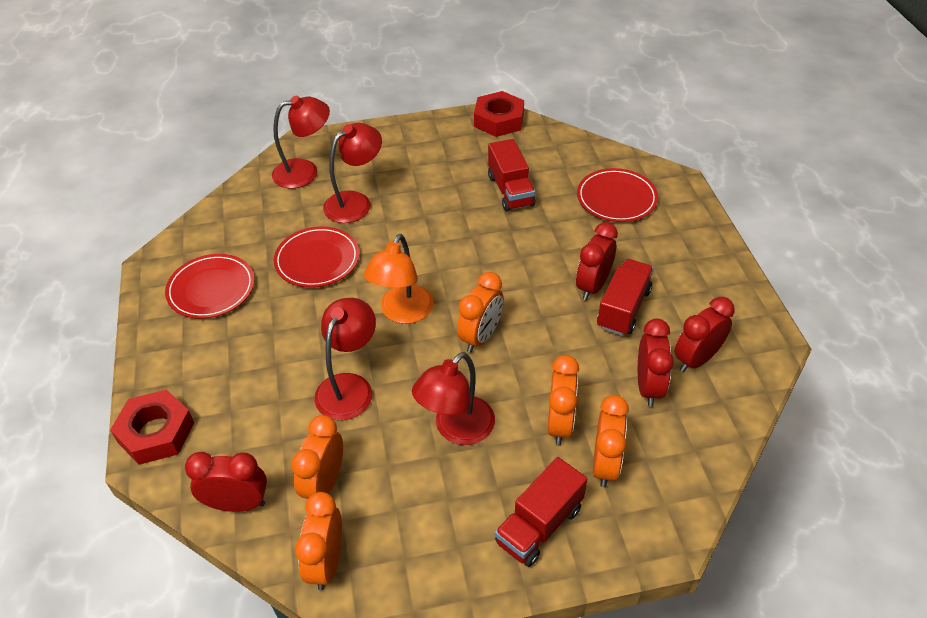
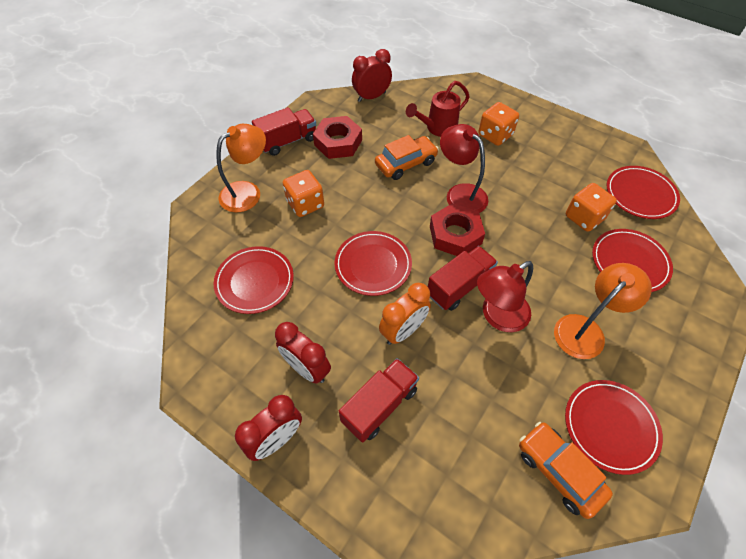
orange car: 0 -> 2
orange clock: 5 -> 1
orange dice: 0 -> 3
orange lamp: 1 -> 2
red clock: 4 -> 3
red lamp: 4 -> 2
red plate: 3 -> 5
red watering can: 0 -> 1

